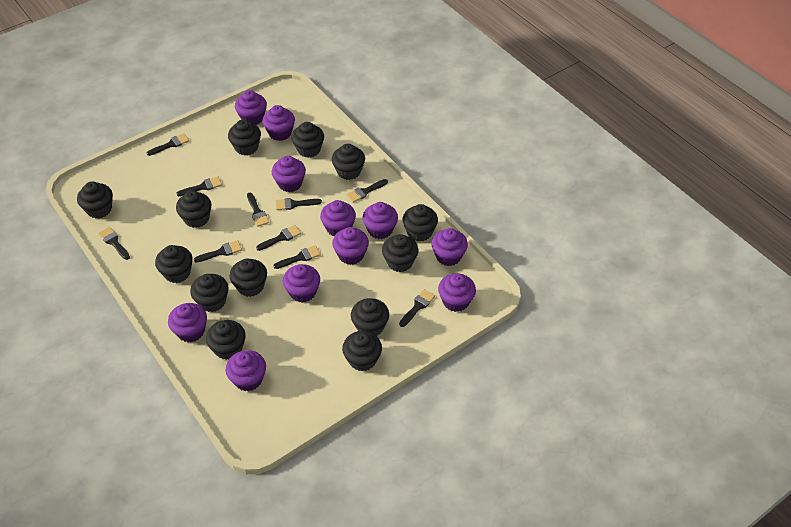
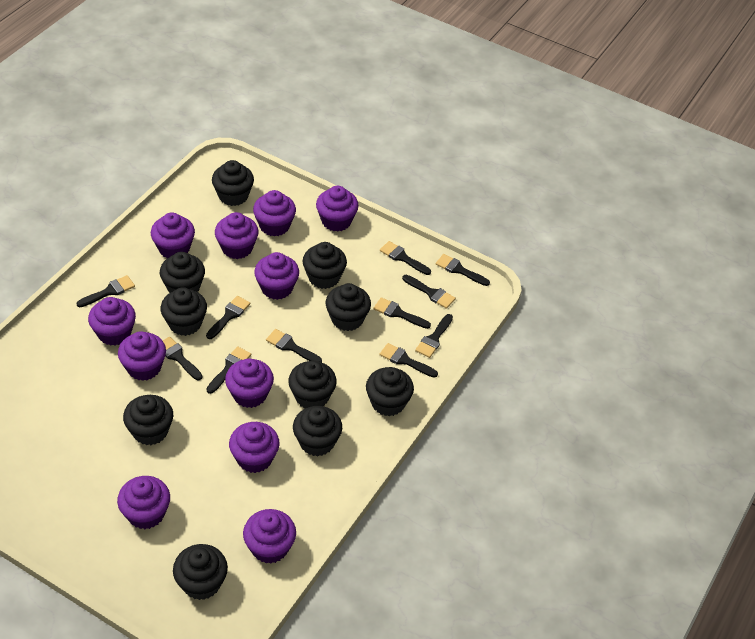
black brush: 10 -> 11
black cupcake: 13 -> 10

